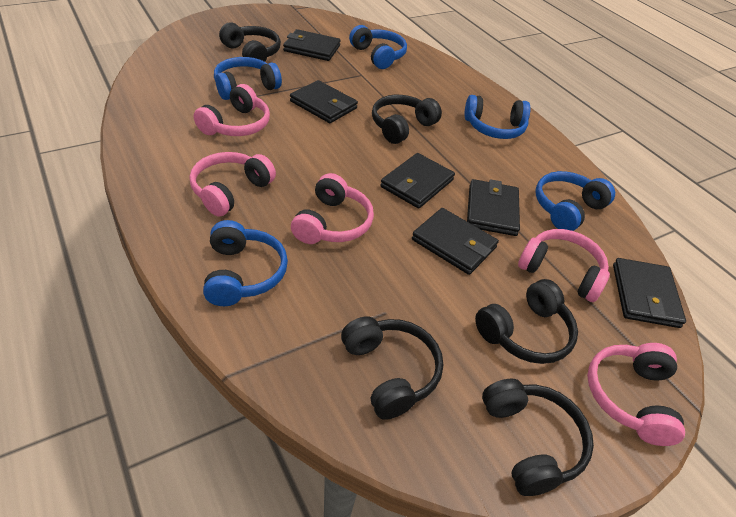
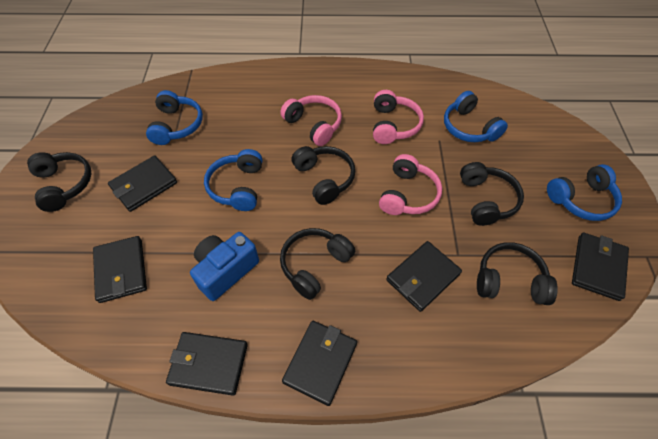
blue camera: 0 -> 1
blue headphones: 5 -> 4
pink headphones: 5 -> 3

